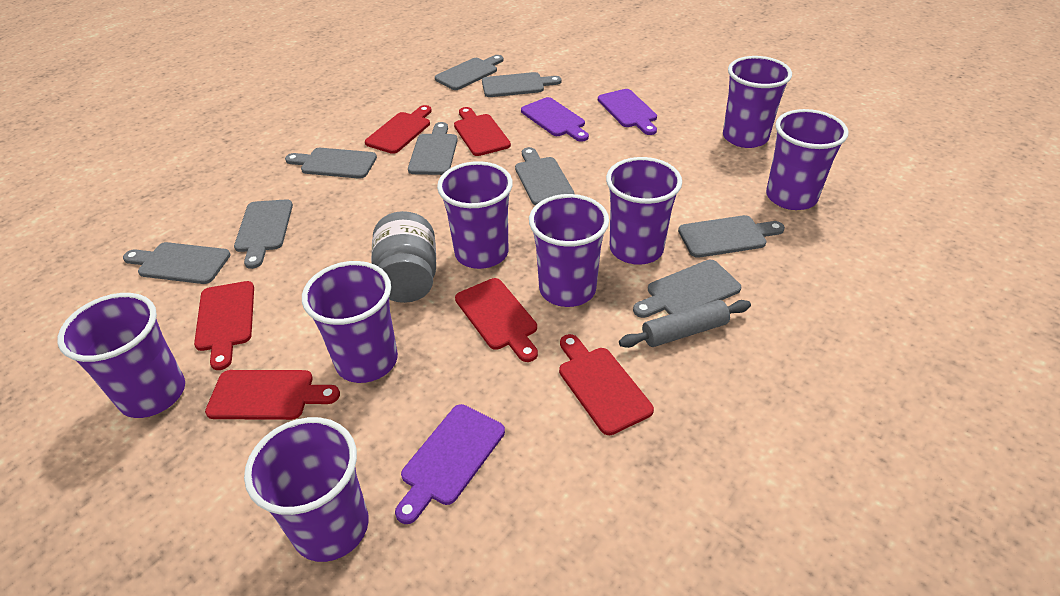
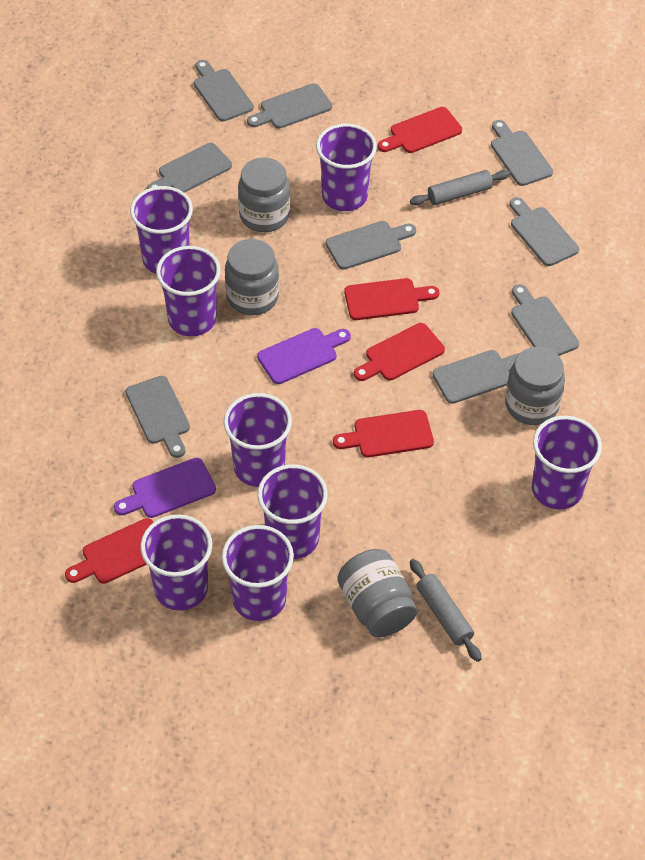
grey jar: 1 -> 4
grey rolling pin: 1 -> 2
purple cutting board: 3 -> 2
red cutting board: 6 -> 5

